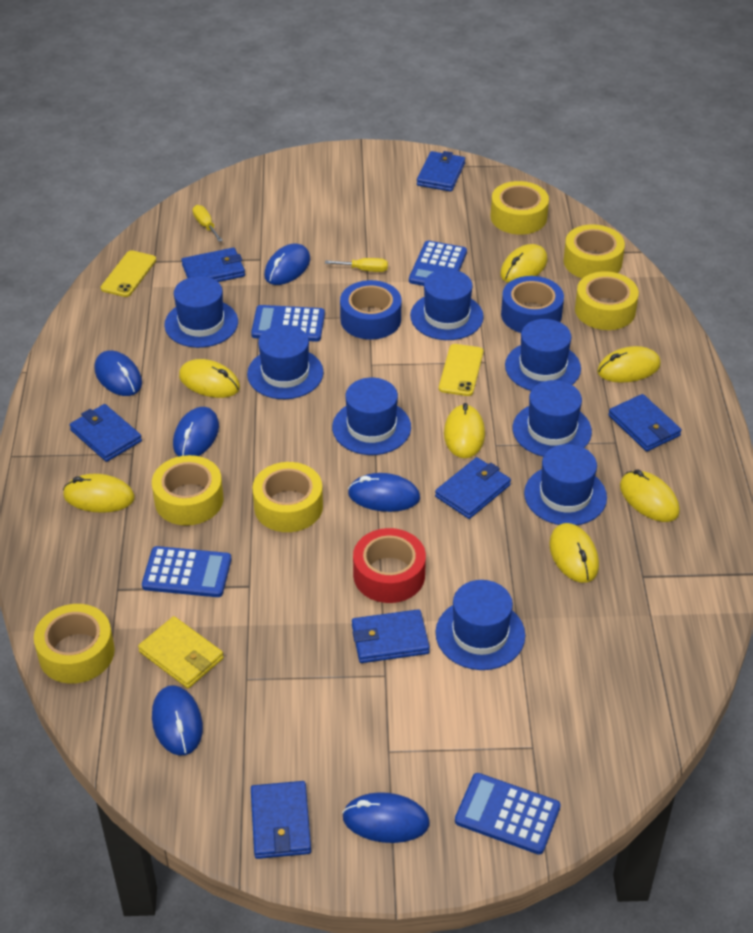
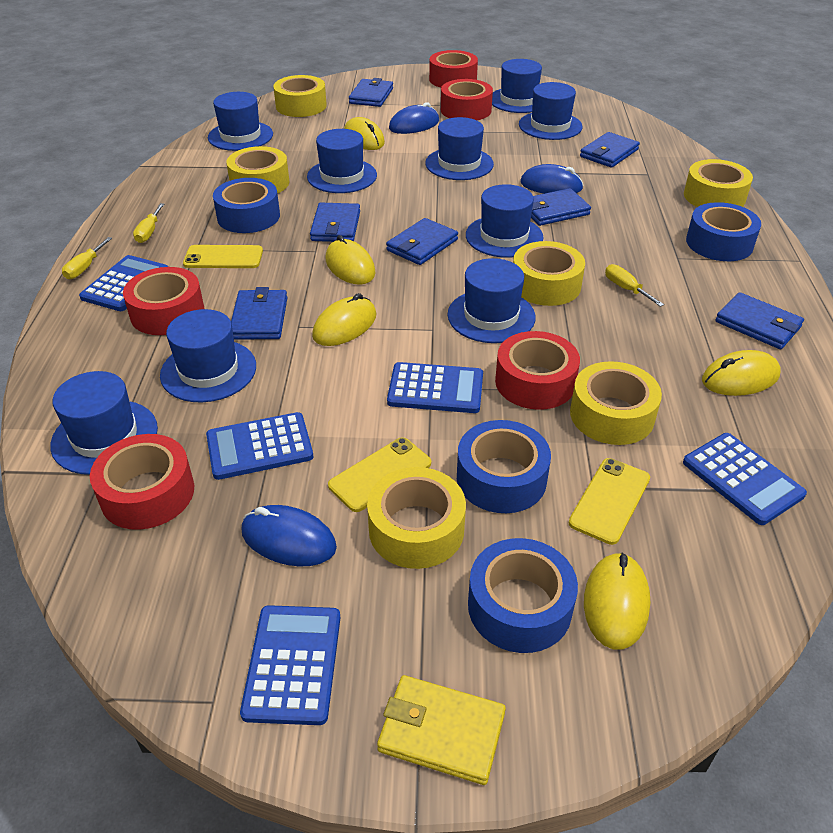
blue calculator: 4 -> 5
blue hat: 8 -> 9
blue mouse: 6 -> 3
blue tape: 2 -> 4
red tape: 1 -> 5
yellow mouse: 7 -> 5
yellow phone: 2 -> 3
yellow screwdriver: 2 -> 3

